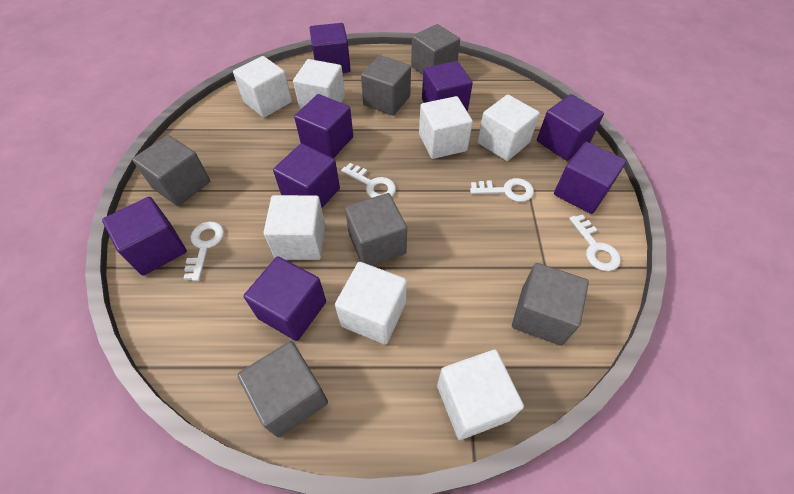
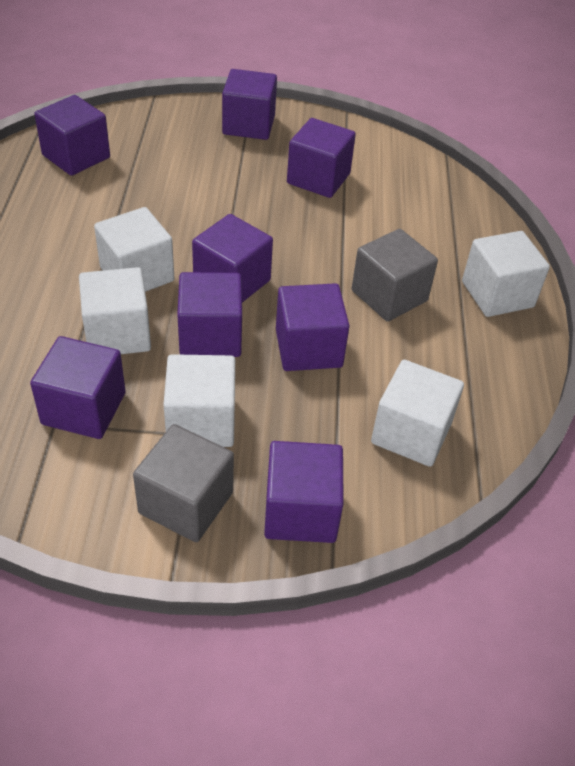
grey cube: 6 -> 2
white cube: 7 -> 5
white key: 4 -> 0

